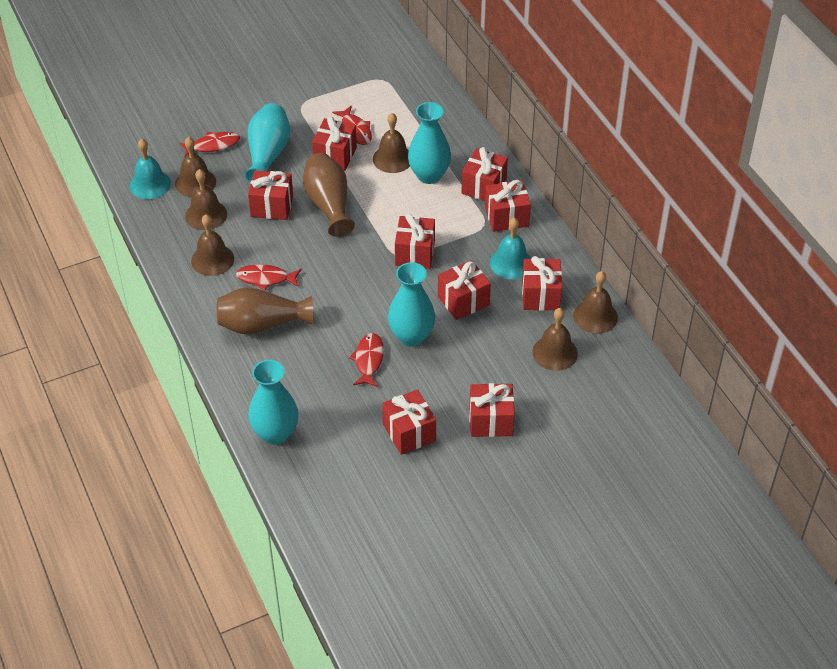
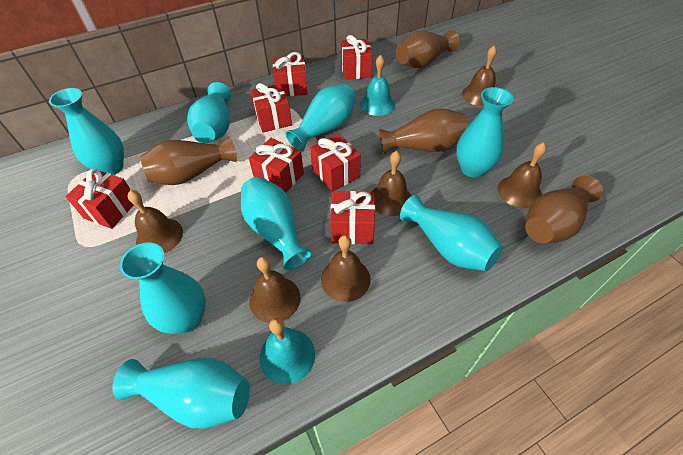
brown vase: 2 -> 4
red fish: 4 -> 0
red gift: 9 -> 7
turquoise vase: 4 -> 8

